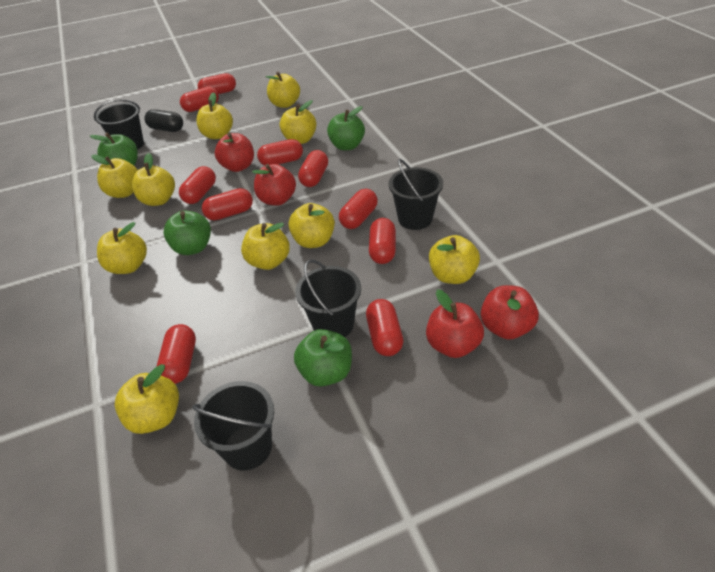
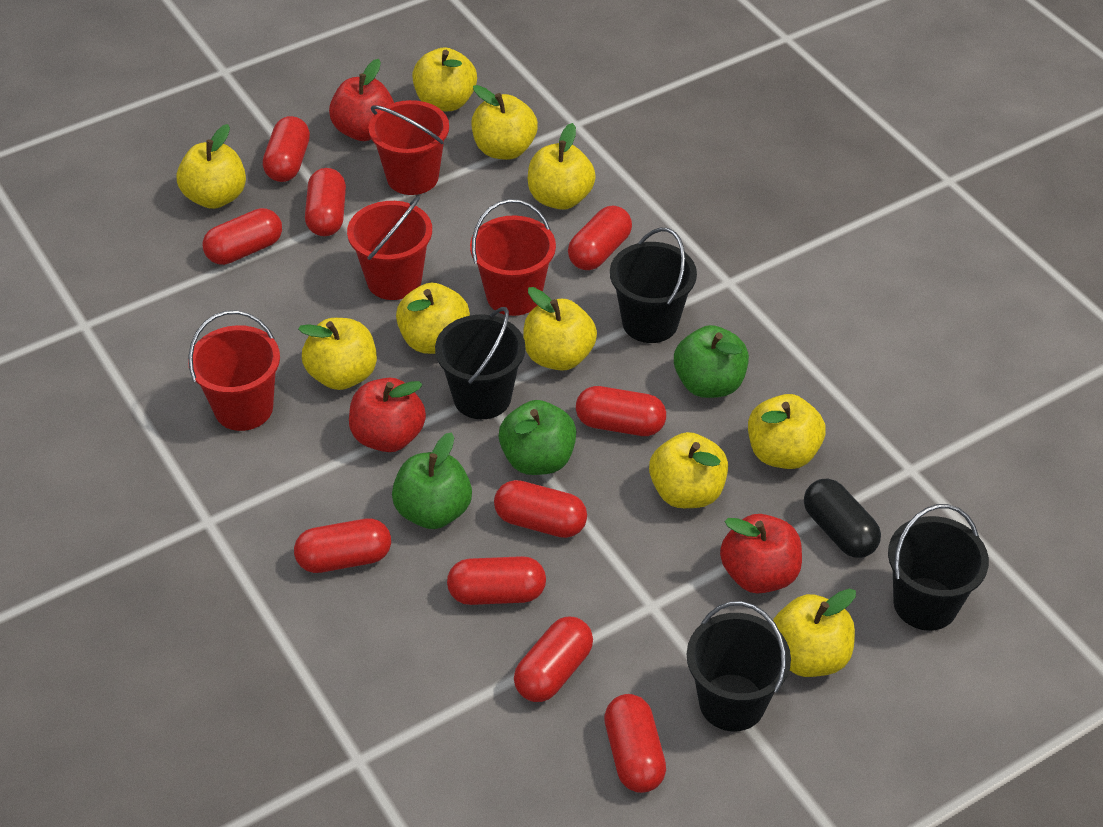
green apple: 4 -> 3
red apple: 4 -> 3
red bucket: 0 -> 4

